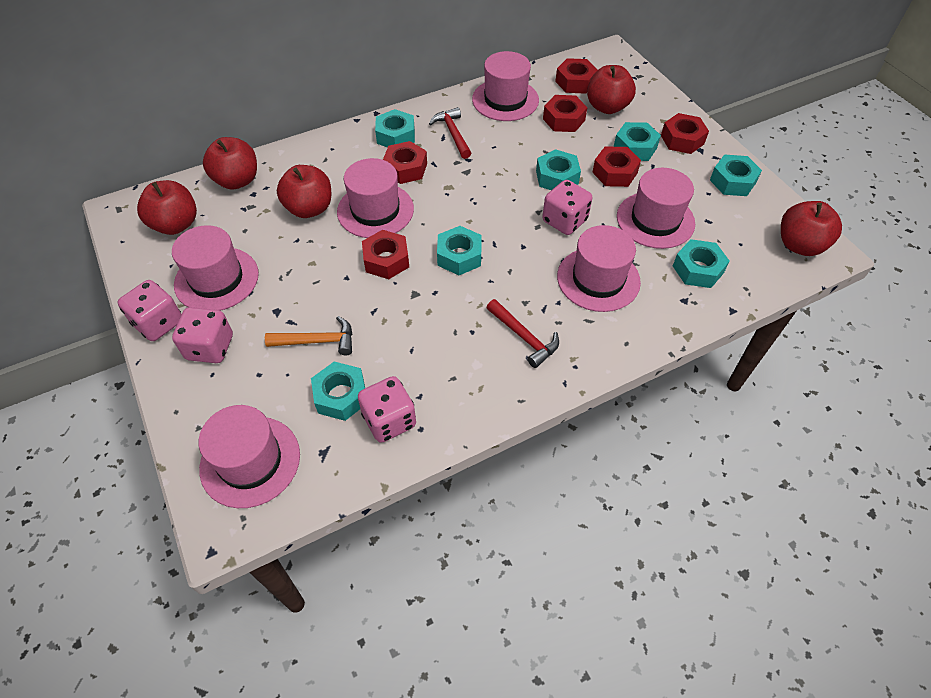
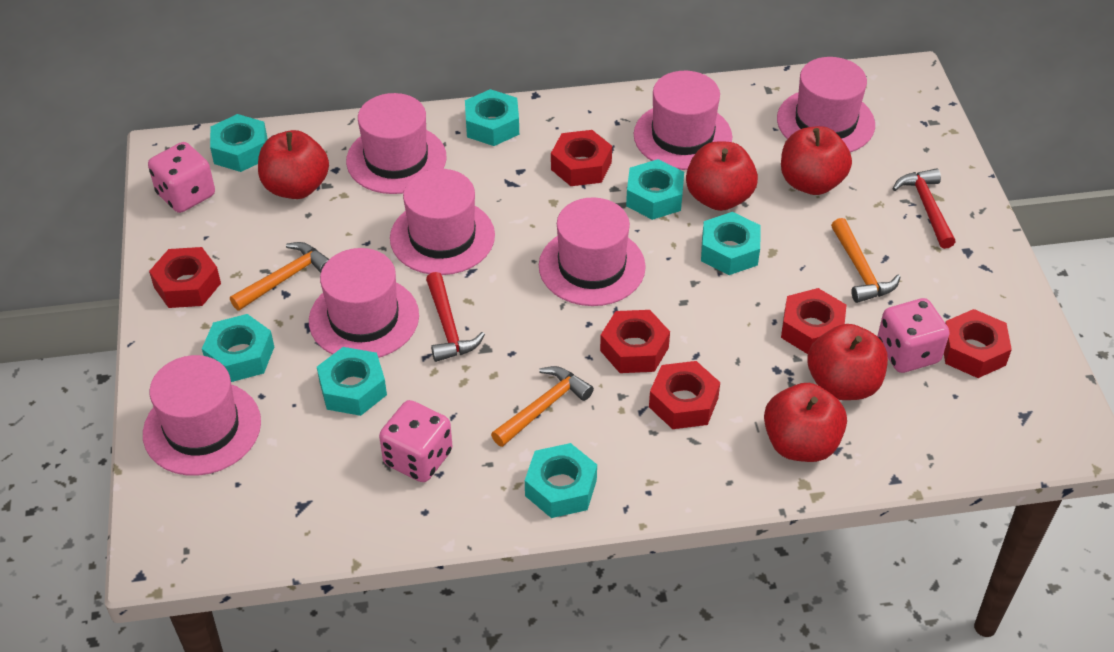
orange hammer: 1 -> 3
pink dice: 4 -> 3
pink hat: 6 -> 7

